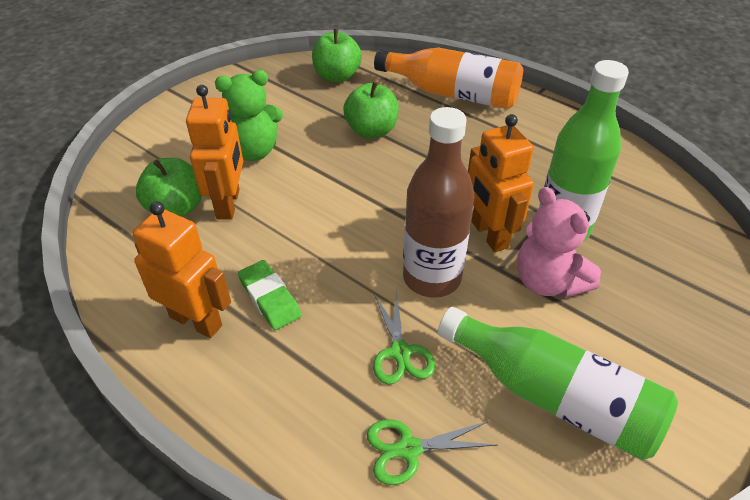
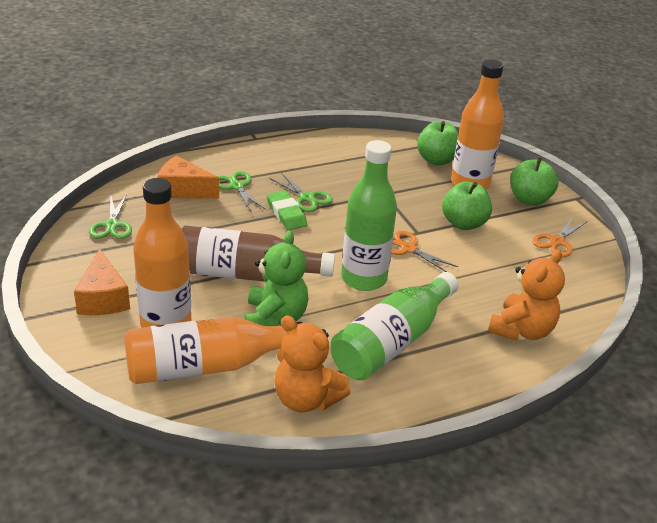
green scissors: 2 -> 3
orange bottle: 1 -> 3
orange cheese: 0 -> 2
orange robot: 3 -> 0
orange scissors: 0 -> 2
orange teddy bear: 0 -> 2
pink teddy bear: 1 -> 0

